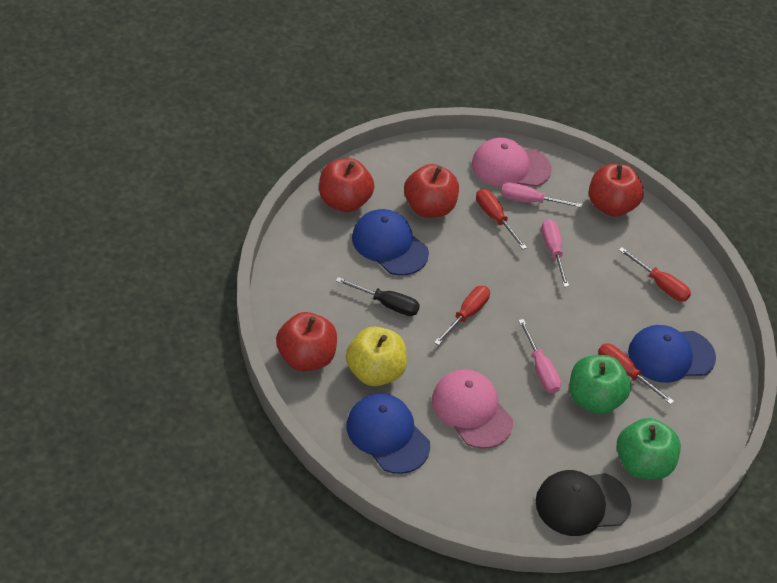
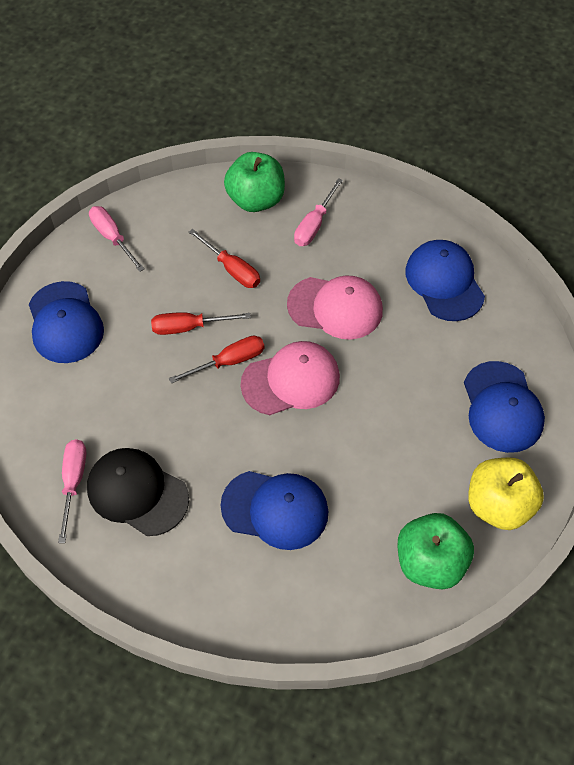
black screwdriver: 1 -> 0
blue cap: 3 -> 4
red apple: 4 -> 0
red screwdriver: 4 -> 3

